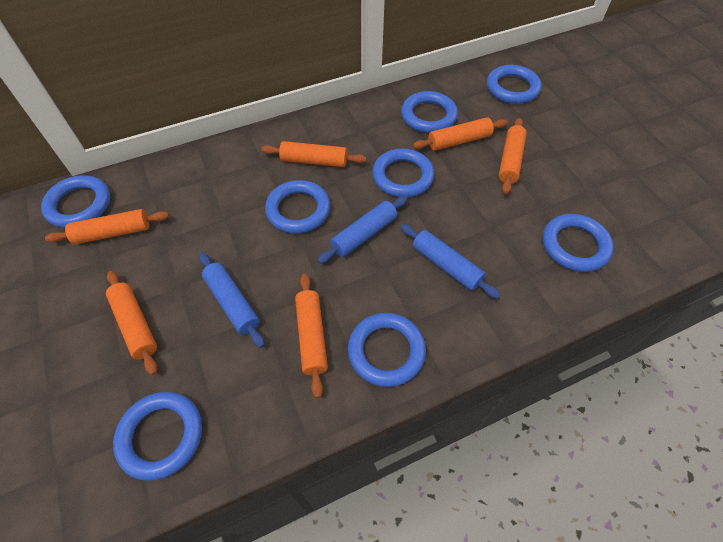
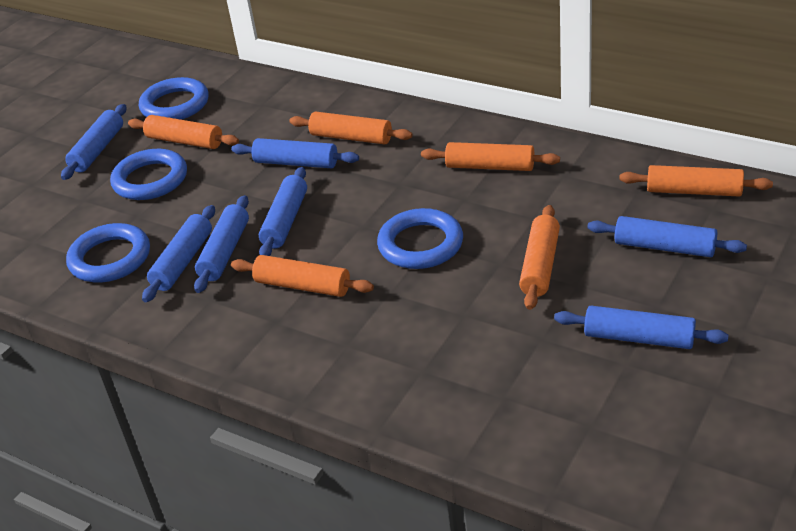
blue ring: 8 -> 4
blue rolling pin: 3 -> 7

